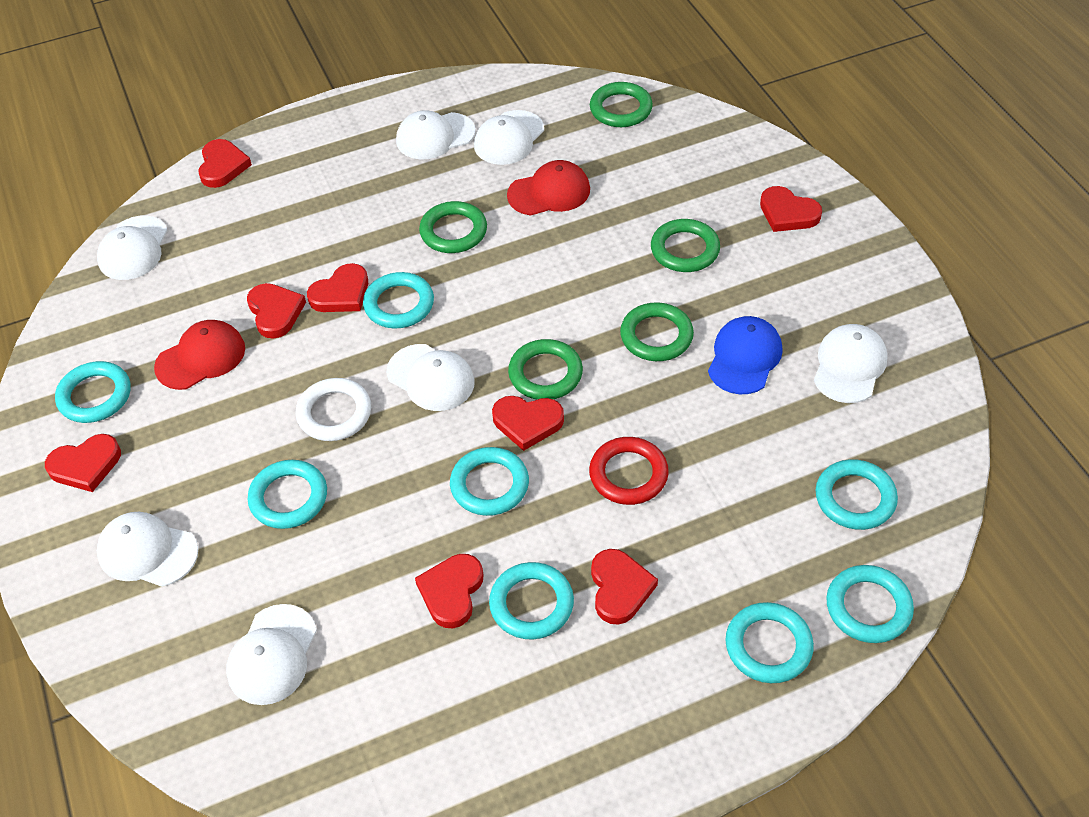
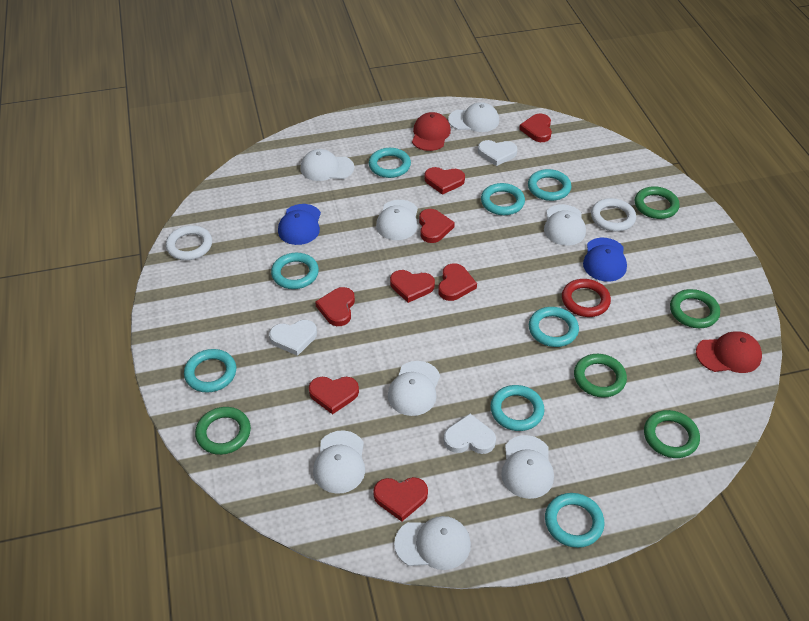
blue cap: 1 -> 2
white cap: 7 -> 8
white heart: 0 -> 3
white ring: 1 -> 2

